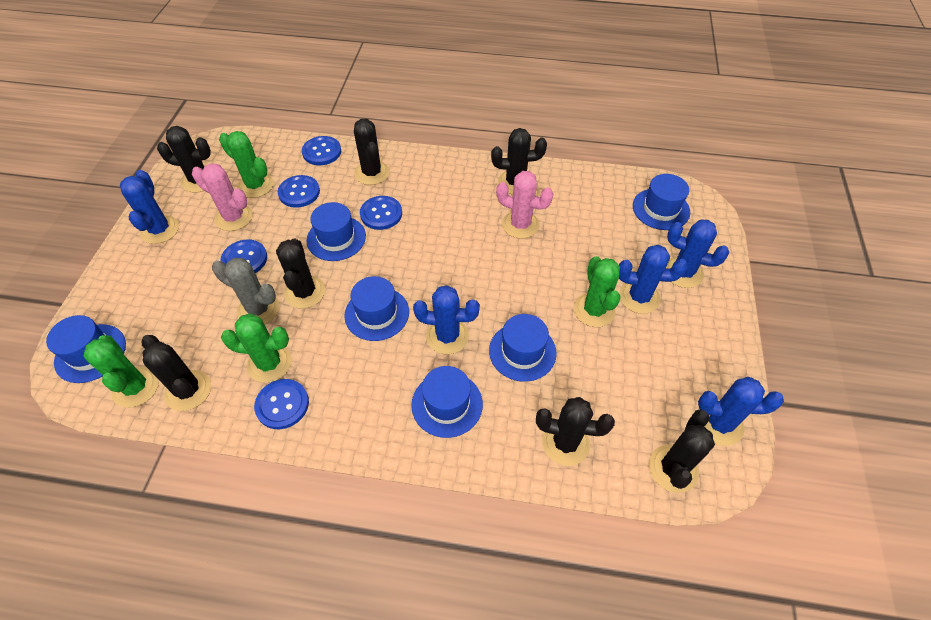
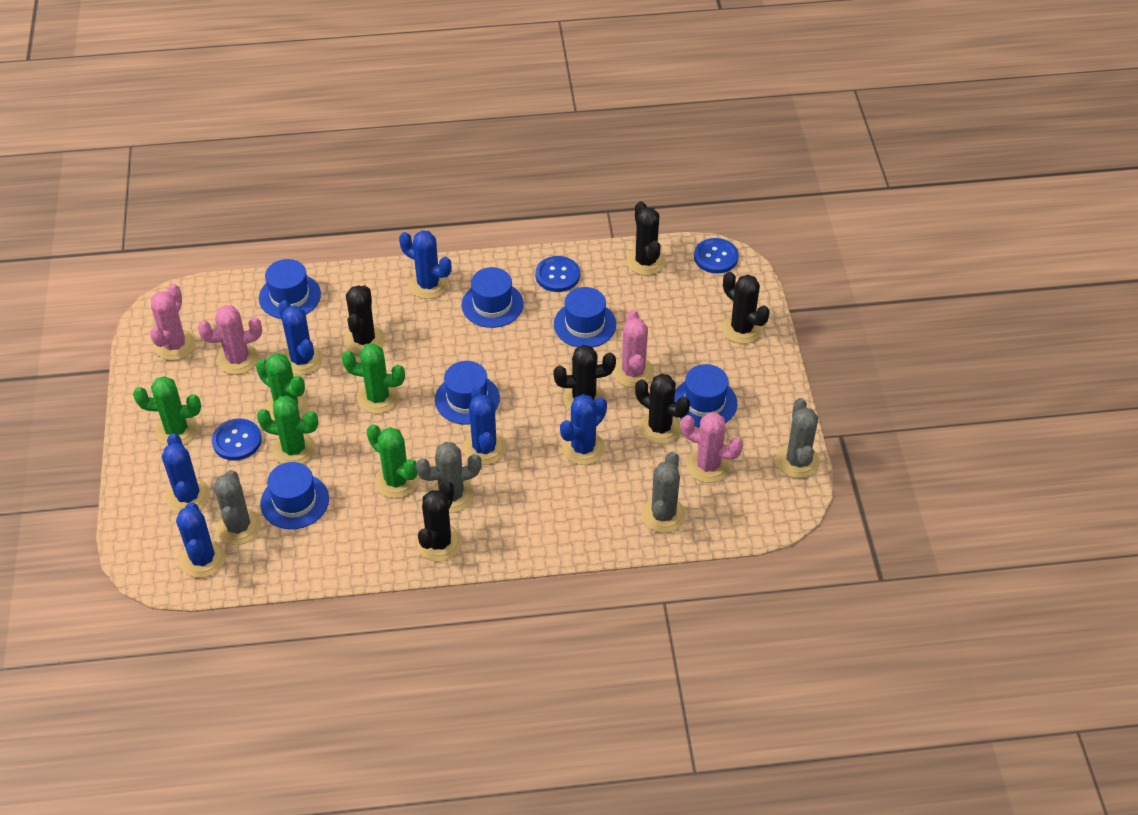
black cactus: 7 -> 6
blue button: 5 -> 3
blue cactus: 5 -> 6
green cactus: 4 -> 5
grey cactus: 1 -> 4
pink cactus: 2 -> 4

